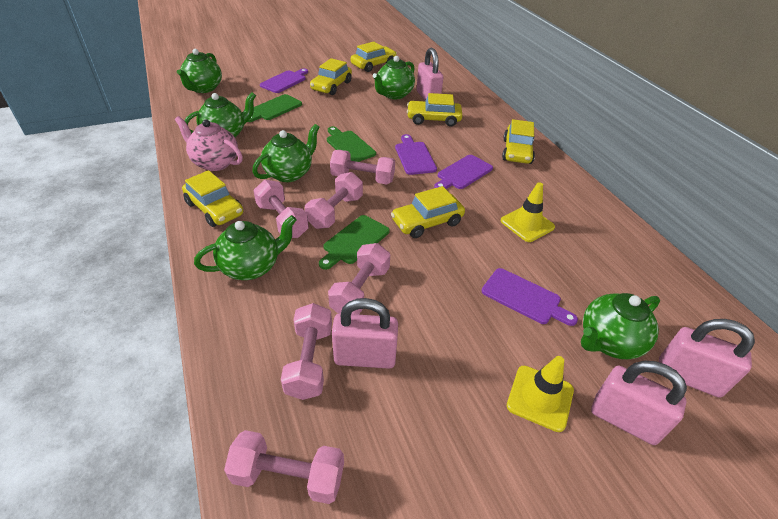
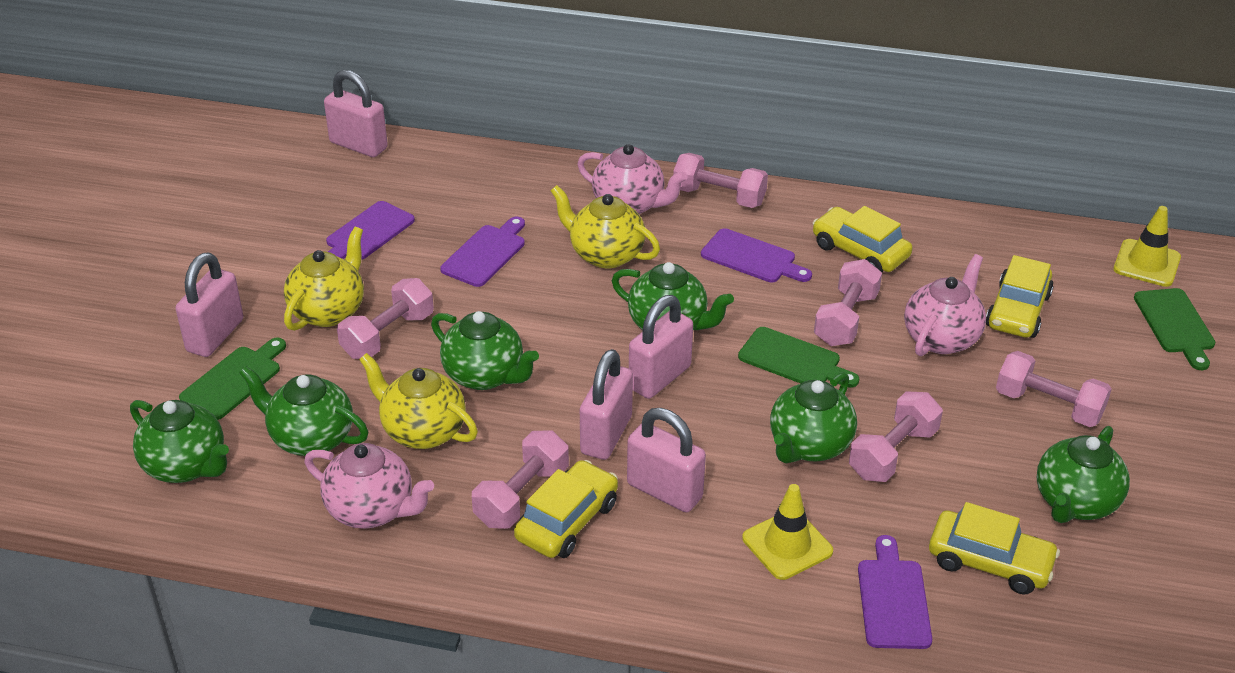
pink padlock: 4 -> 5
pink teapot: 1 -> 3
yellow car: 6 -> 4
yellow teapot: 0 -> 3

